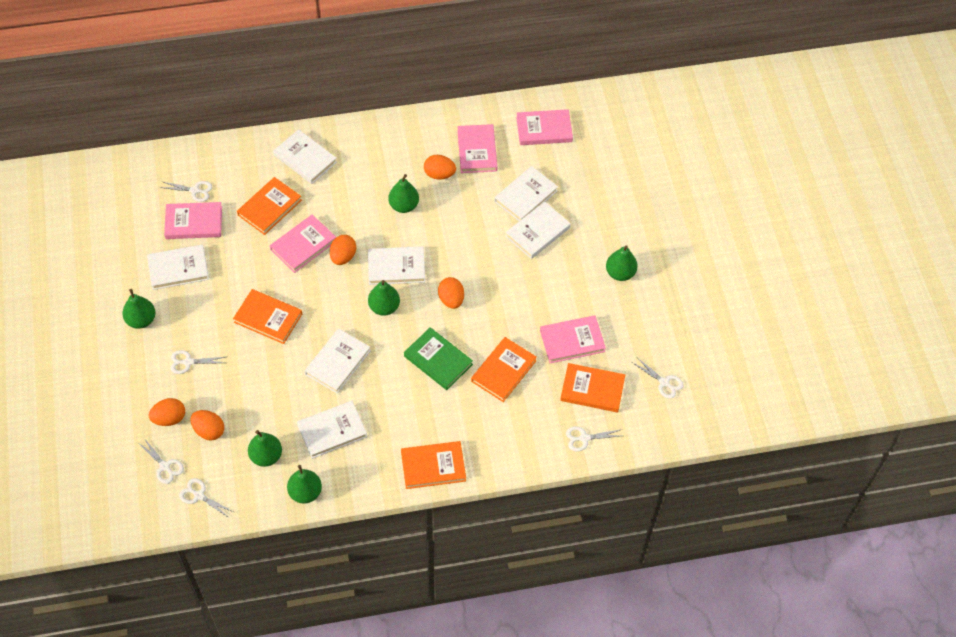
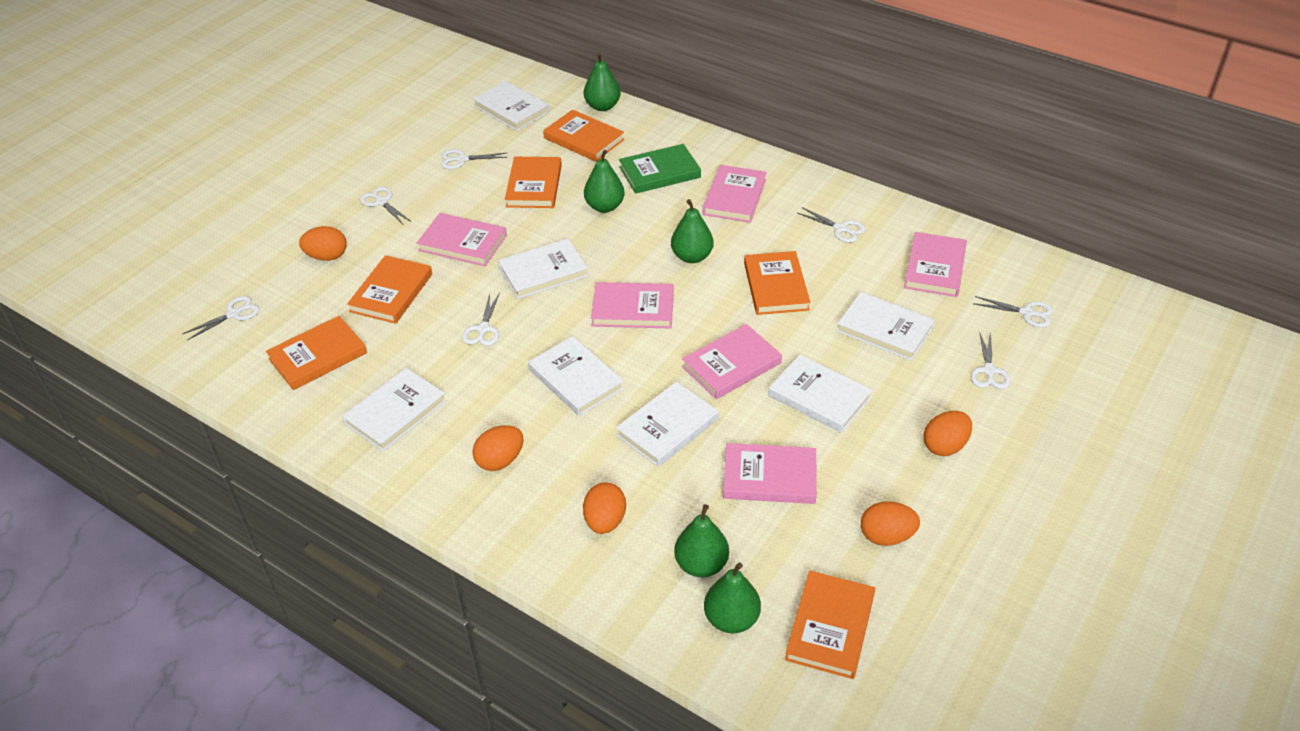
green pear: 6 -> 5
orange book: 5 -> 6
pink book: 5 -> 6
white scissors: 6 -> 7

